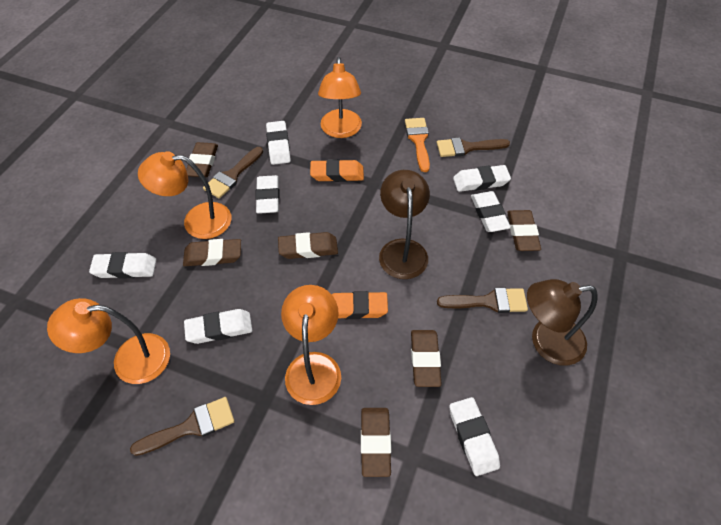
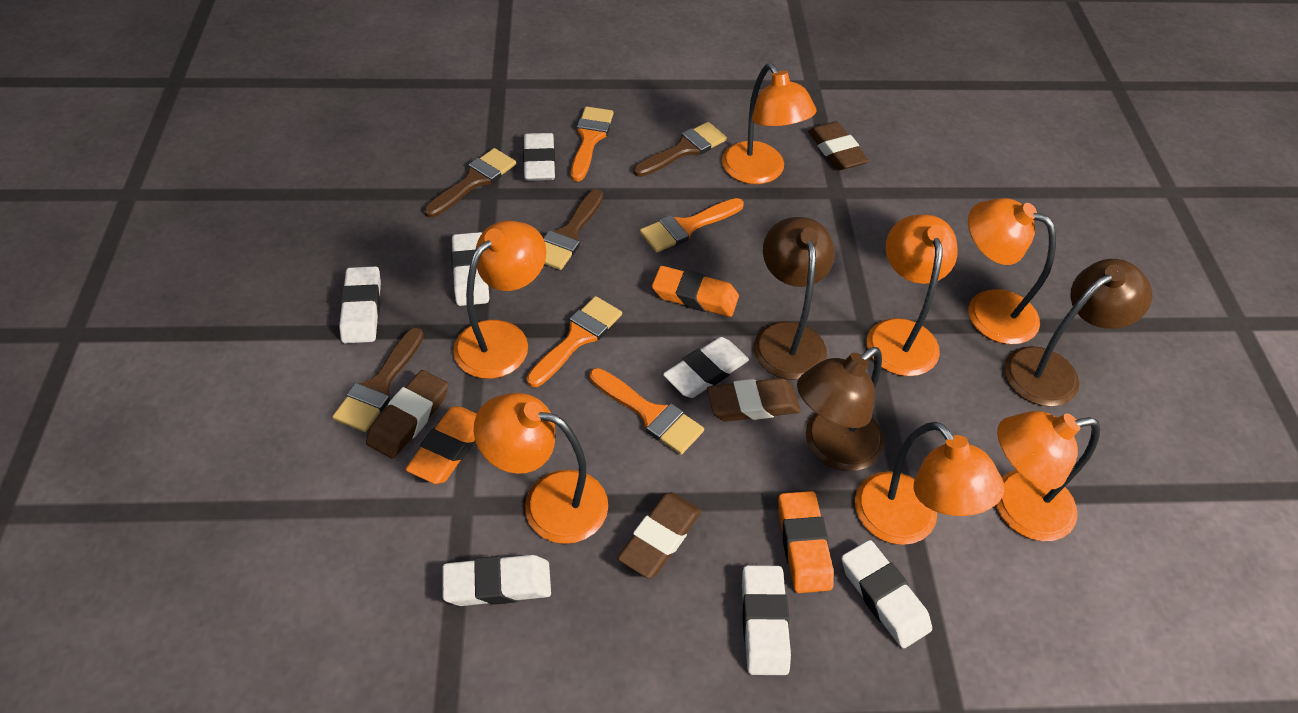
brown eraser: 6 -> 4
brown lamp: 2 -> 3
orange brush: 1 -> 4
orange eraser: 2 -> 3
orange lamp: 4 -> 7

